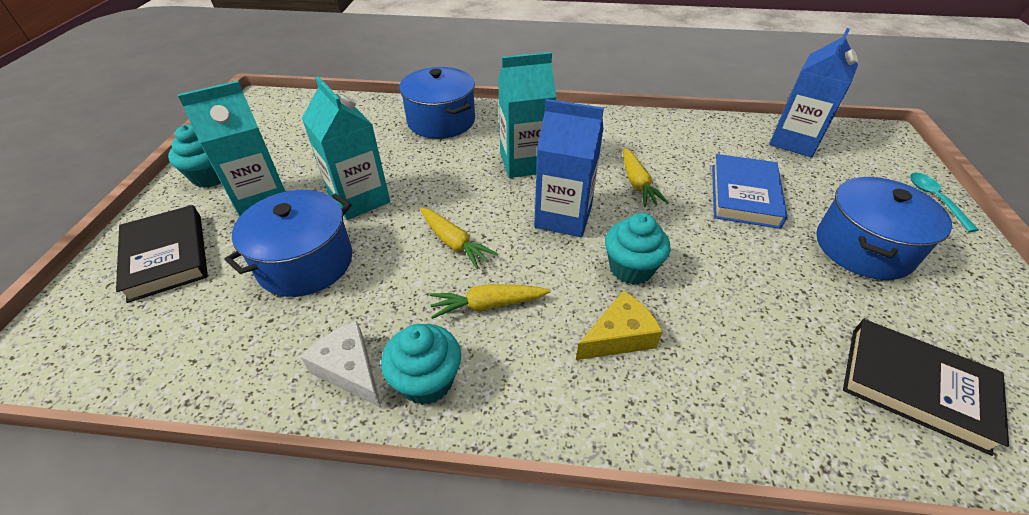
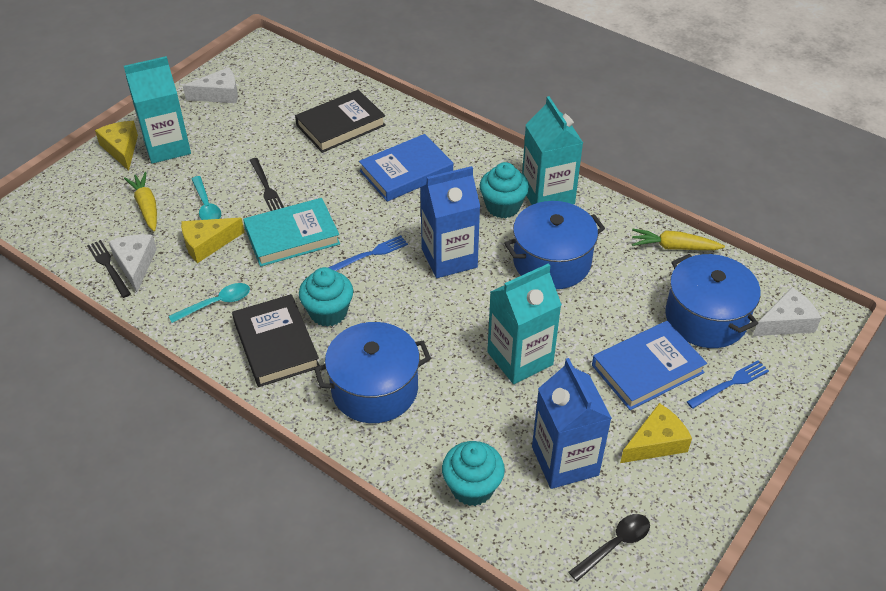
black fork: 0 -> 2
black spoon: 0 -> 1
blue book: 1 -> 2
blue fork: 0 -> 2
turquoise book: 0 -> 1
turquoise spoon: 1 -> 2
white cheese: 1 -> 3
yellow carrot: 3 -> 2
yellow cheese: 1 -> 3

